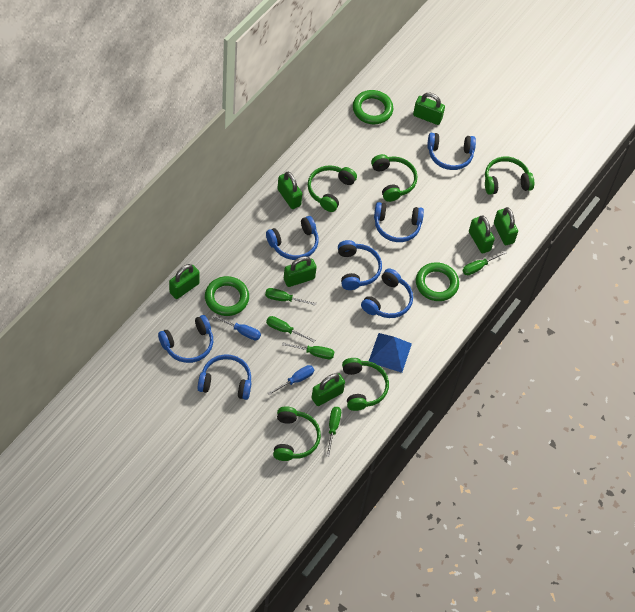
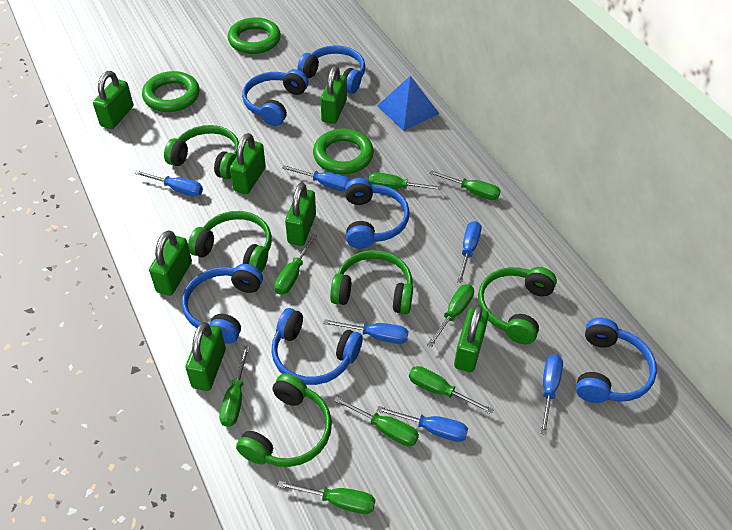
blue headphones: 7 -> 6
blue screwdriver: 2 -> 6
green screwdriver: 5 -> 8

